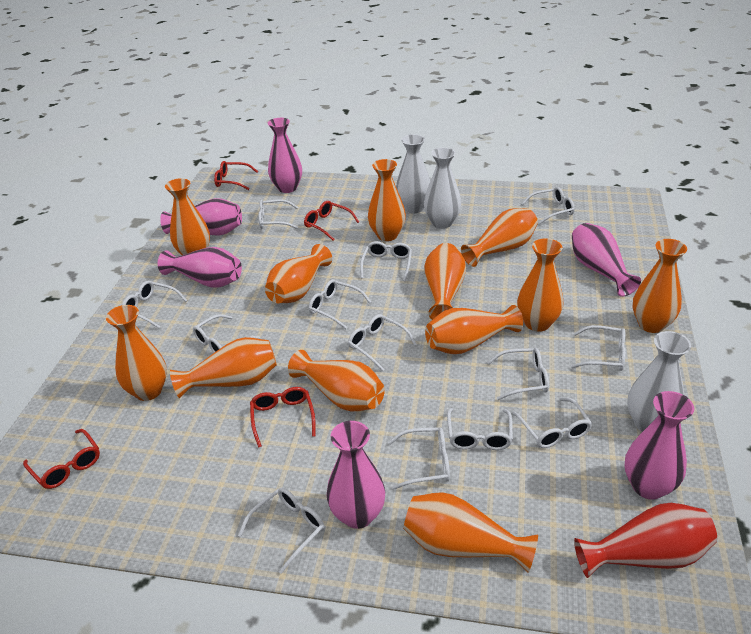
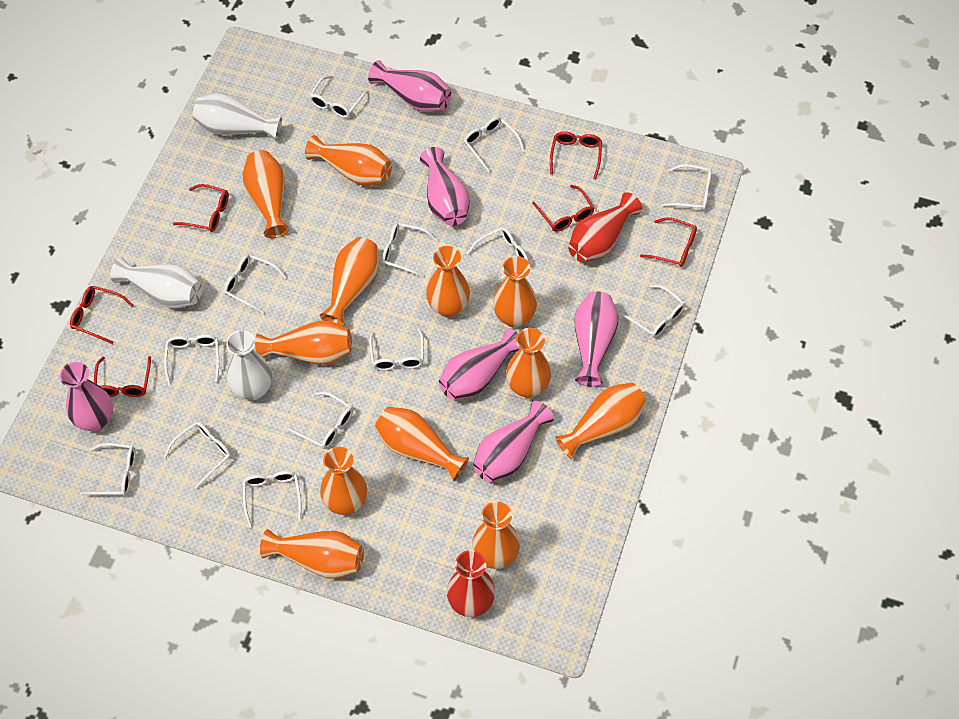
red glasses: 4 -> 6
red vase: 1 -> 2

